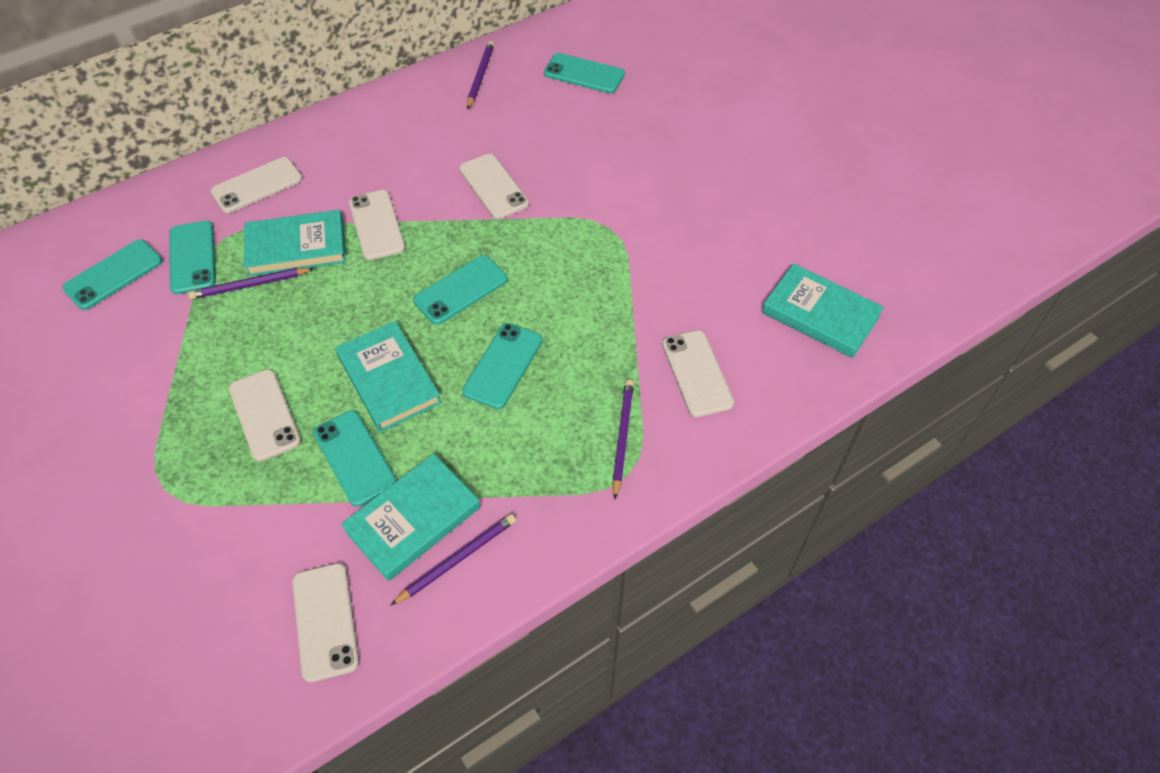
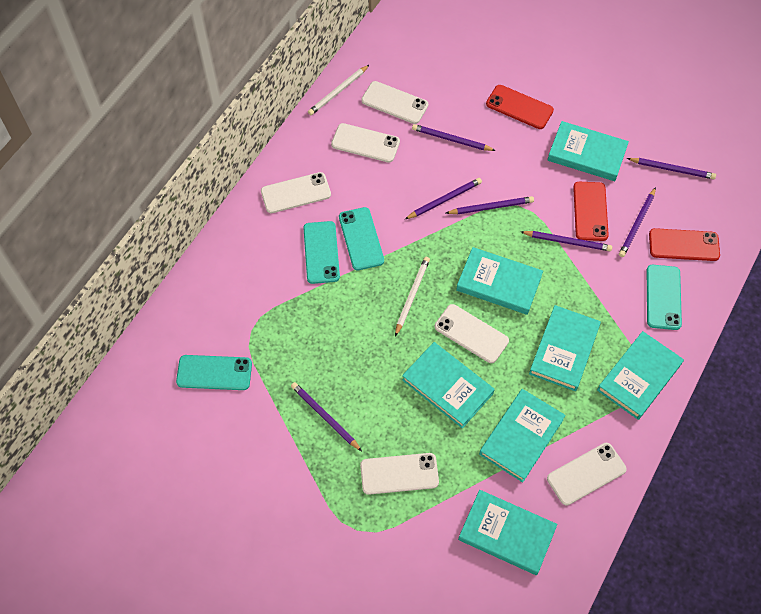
purple pencil: 4 -> 7
red phone: 0 -> 3
turquoise book: 4 -> 7
turquoise phone: 6 -> 4
white pencil: 0 -> 2

